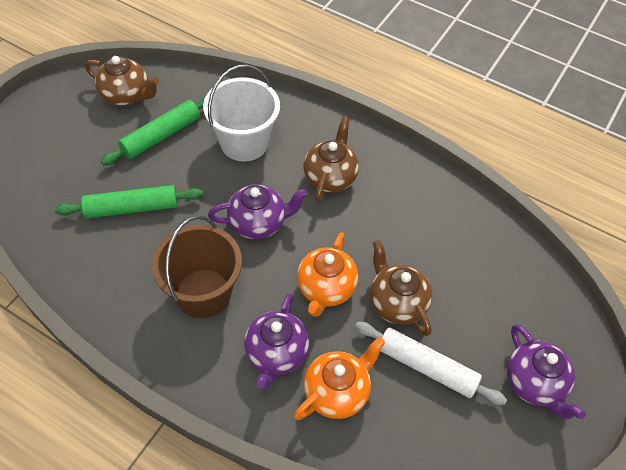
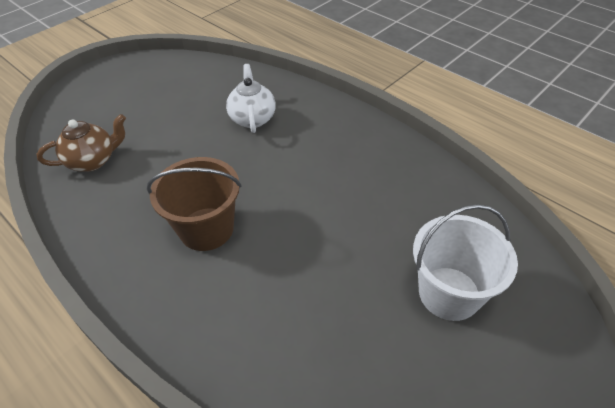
brown teapot: 3 -> 1
green rolling pin: 2 -> 0
orange teapot: 2 -> 0
purple teapot: 3 -> 0
white rolling pin: 1 -> 0
white teapot: 0 -> 1

